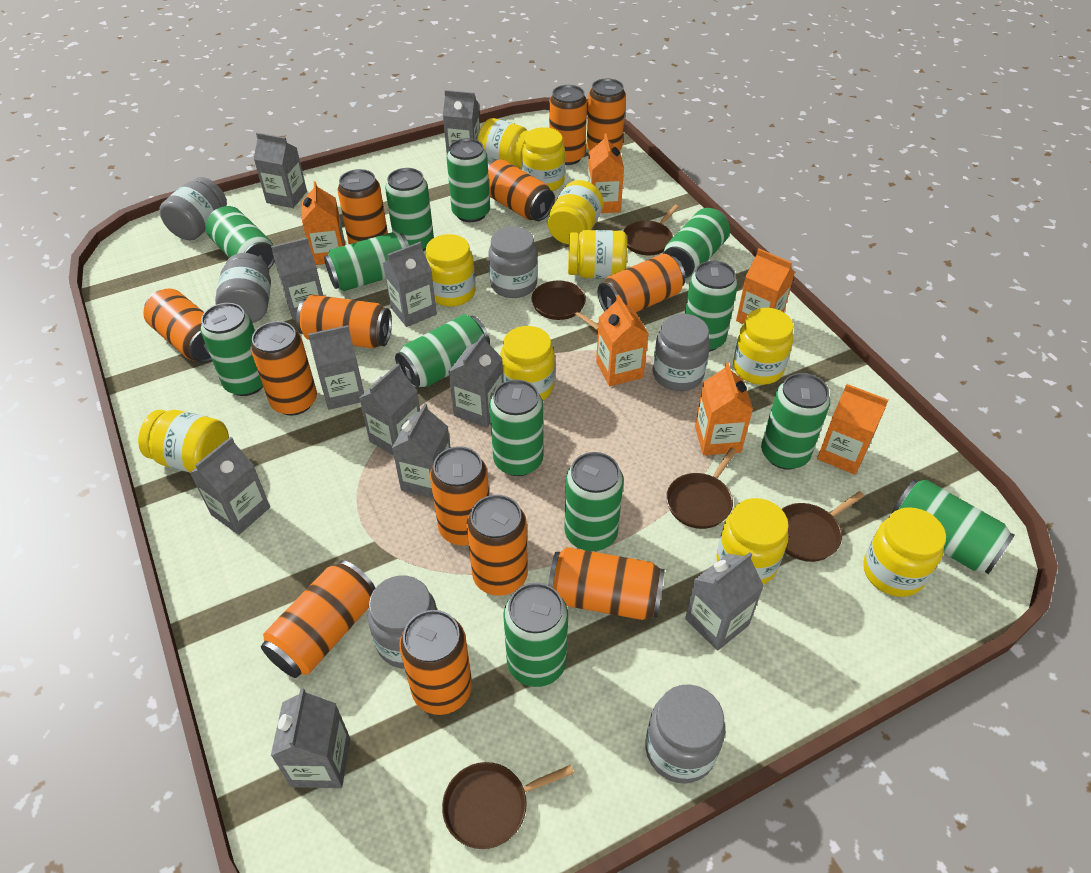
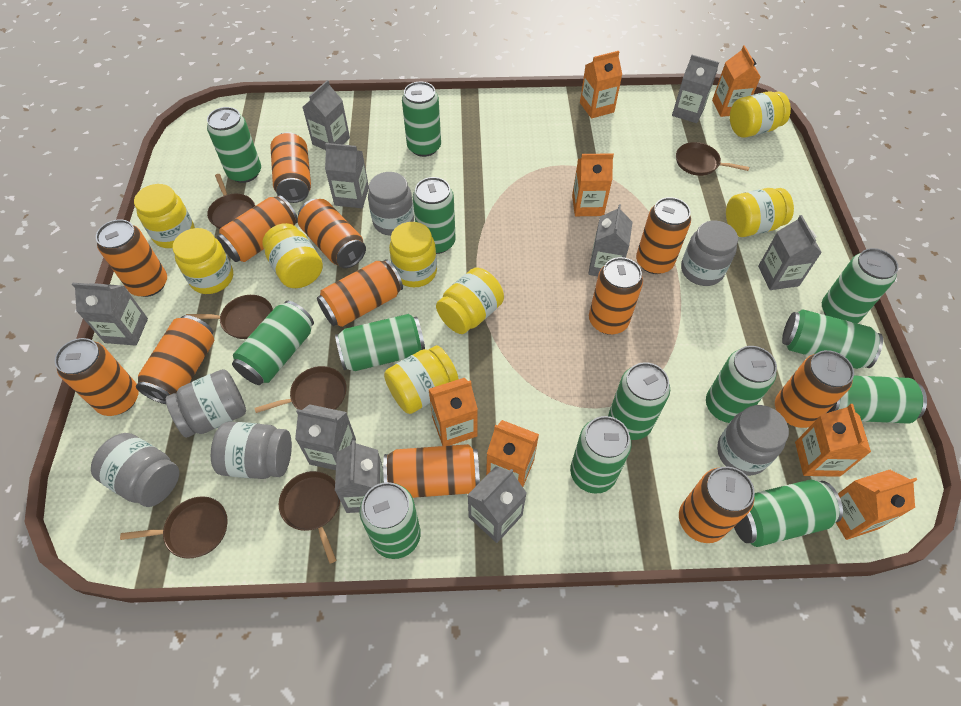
brown pan: 5 -> 6
grey carton: 11 -> 9
orange can: 13 -> 12
orange carton: 6 -> 7
yellow jar: 10 -> 8

